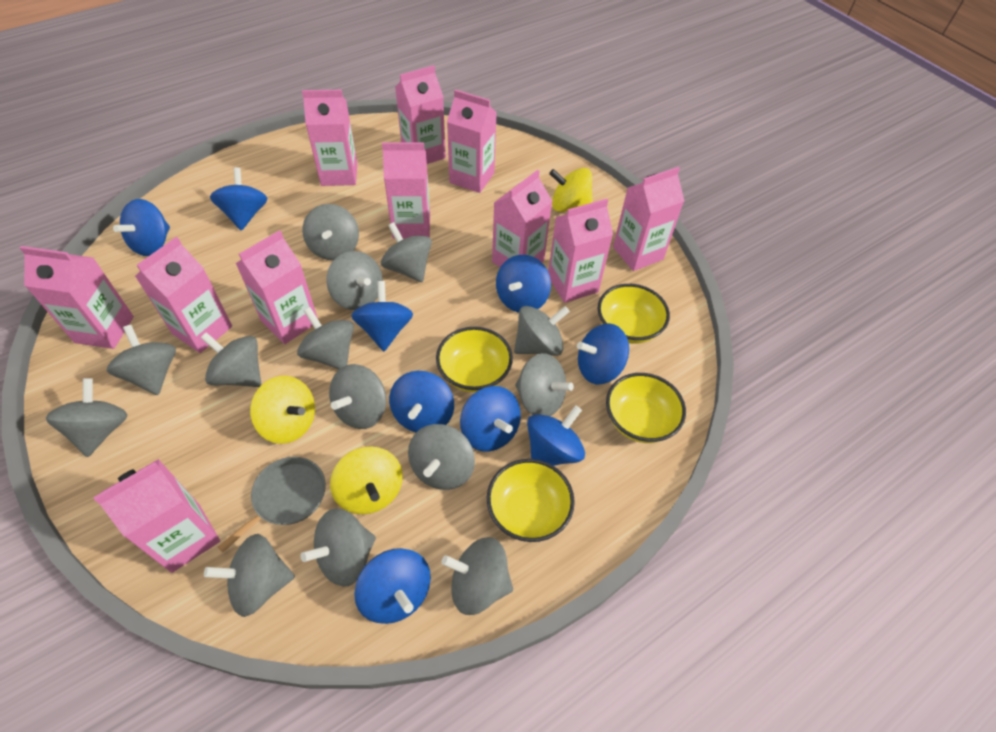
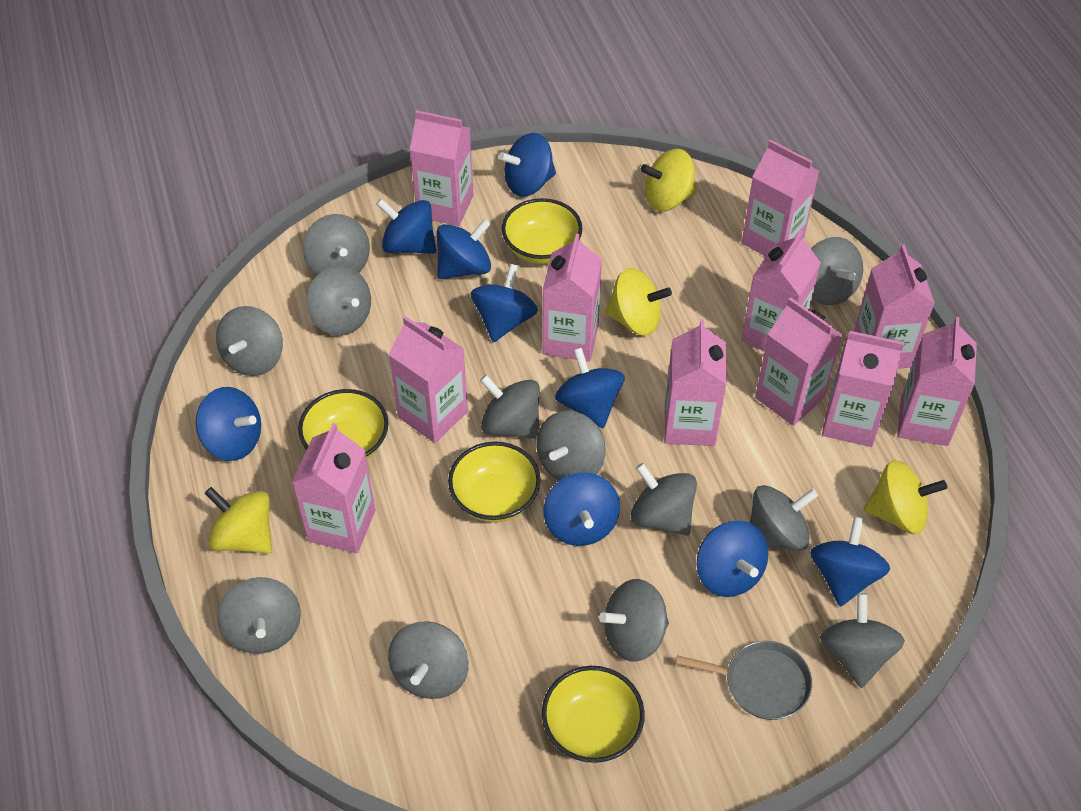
grey spinning top: 14 -> 12
yellow spinning top: 3 -> 4

